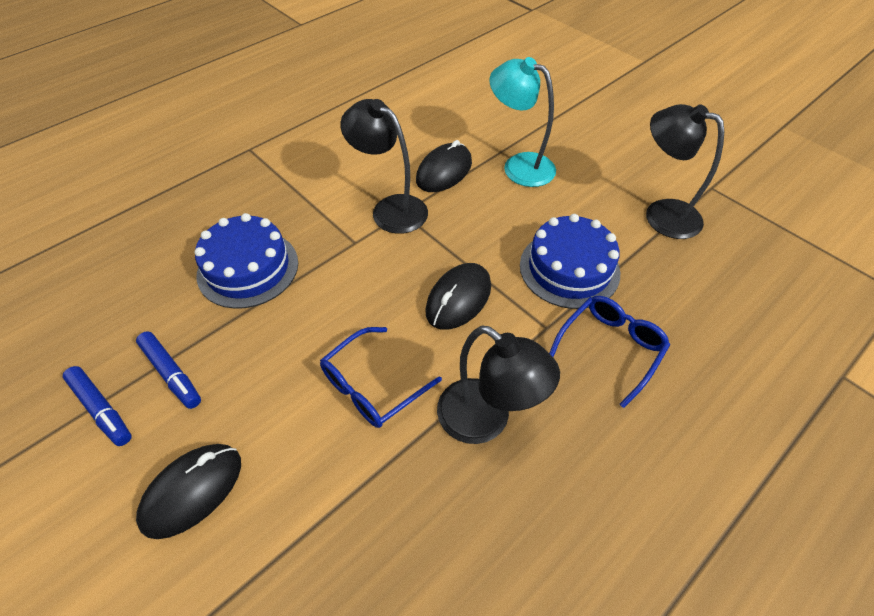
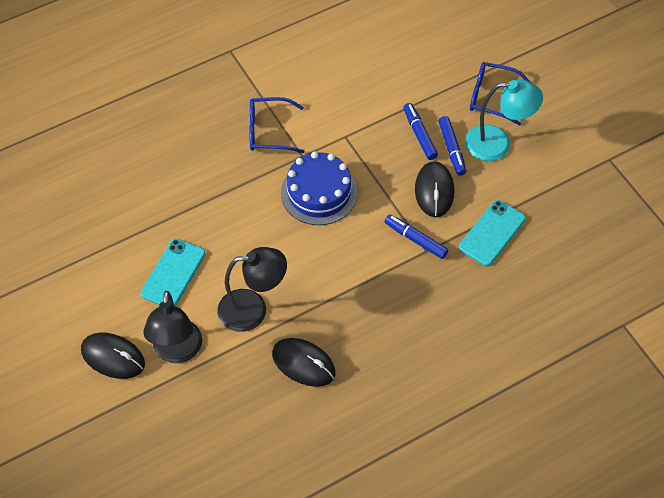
black lamp: 3 -> 2
blue cake: 2 -> 1
blue marker: 2 -> 3
turquoise phone: 0 -> 2

